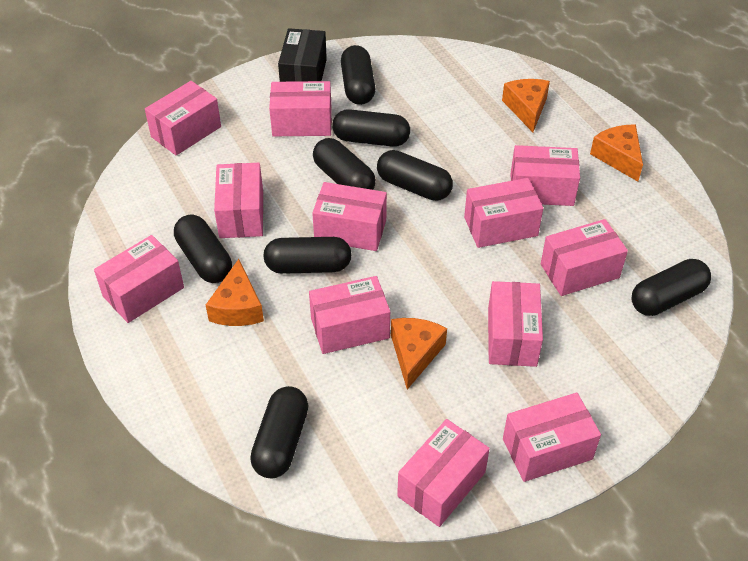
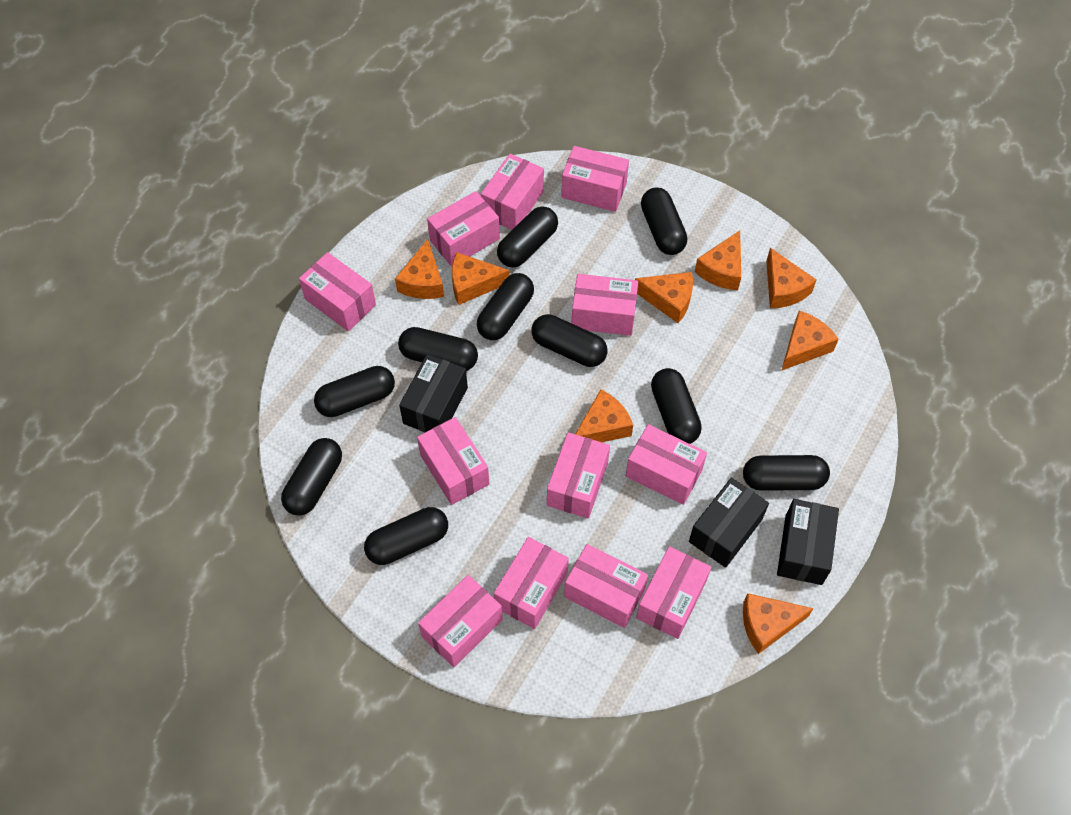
black box: 1 -> 3
black capsule: 8 -> 10
orange cheese: 4 -> 8

